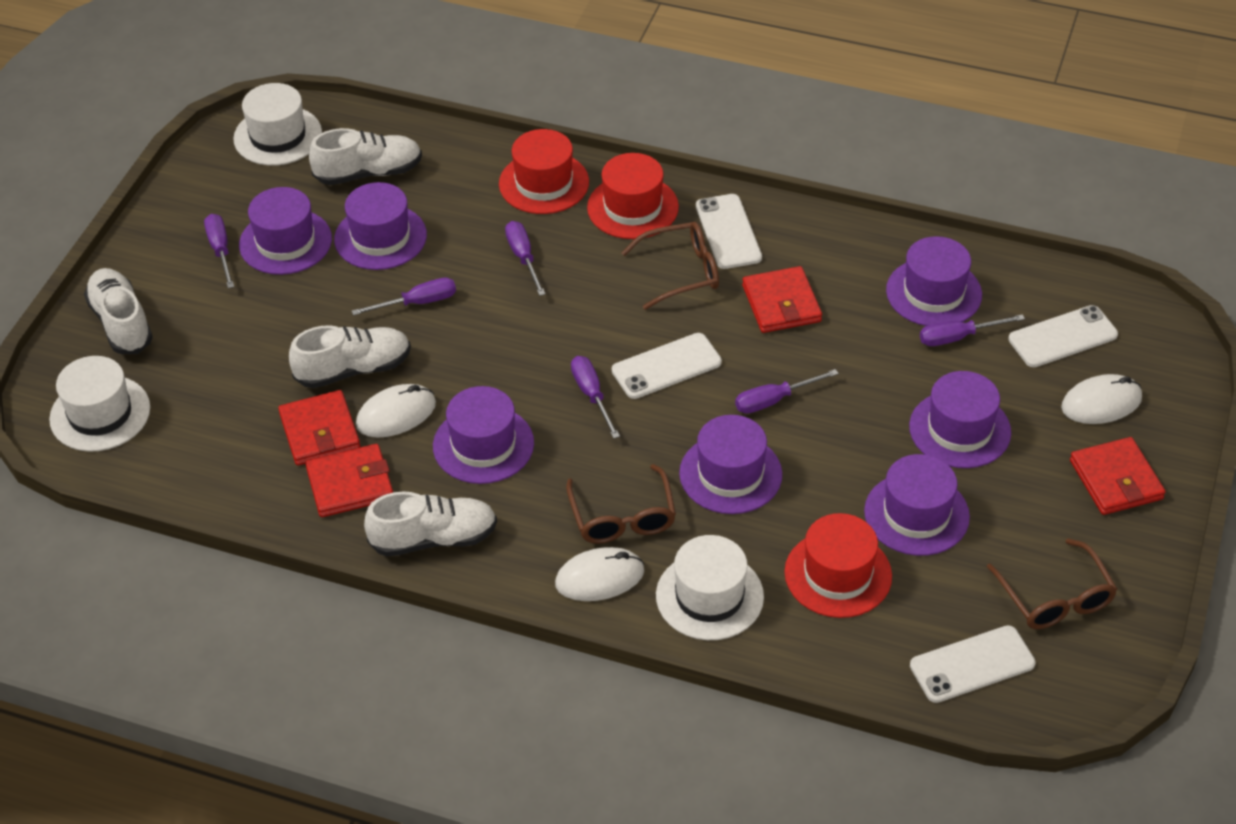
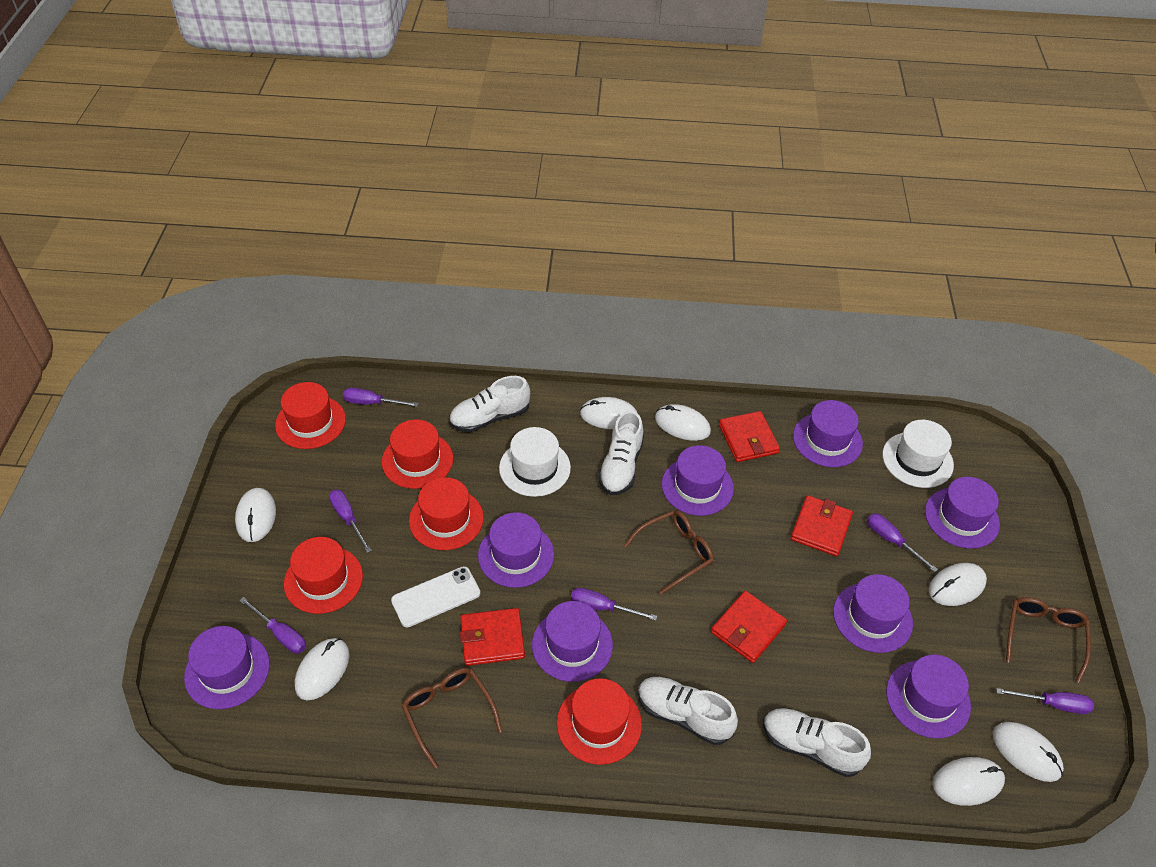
purple hat: 7 -> 8
red hat: 3 -> 5
white hat: 3 -> 2
white mouse: 3 -> 7
white phone: 4 -> 1

